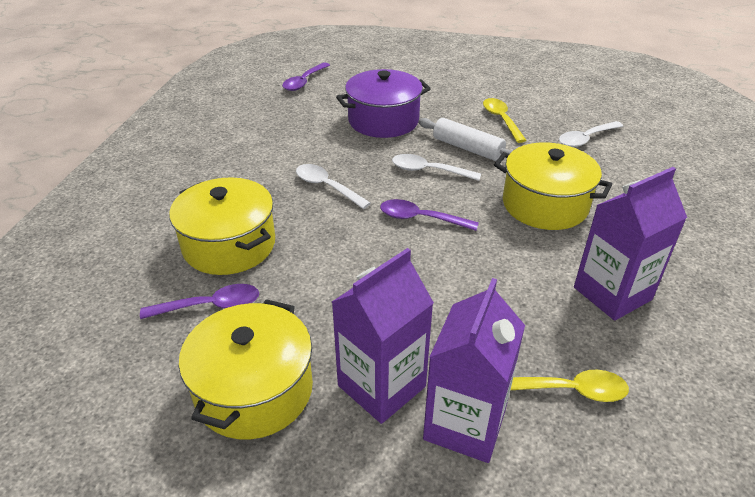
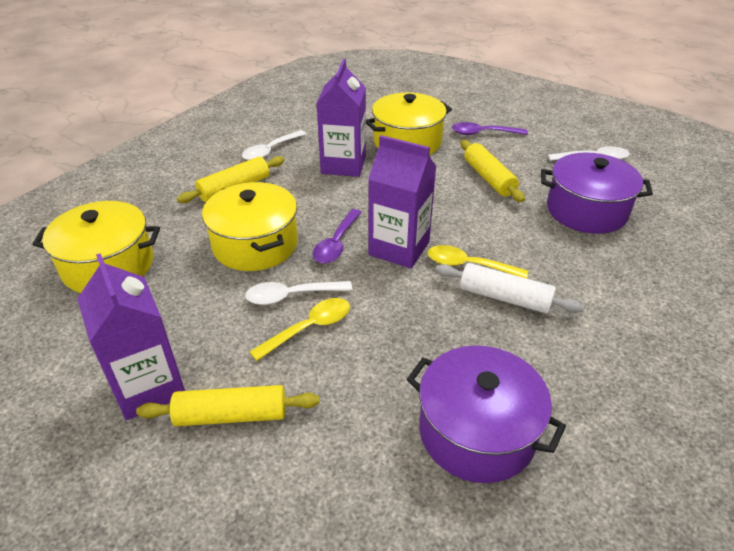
purple pot: 1 -> 2
purple spoon: 3 -> 2
yellow rolling pin: 0 -> 3

